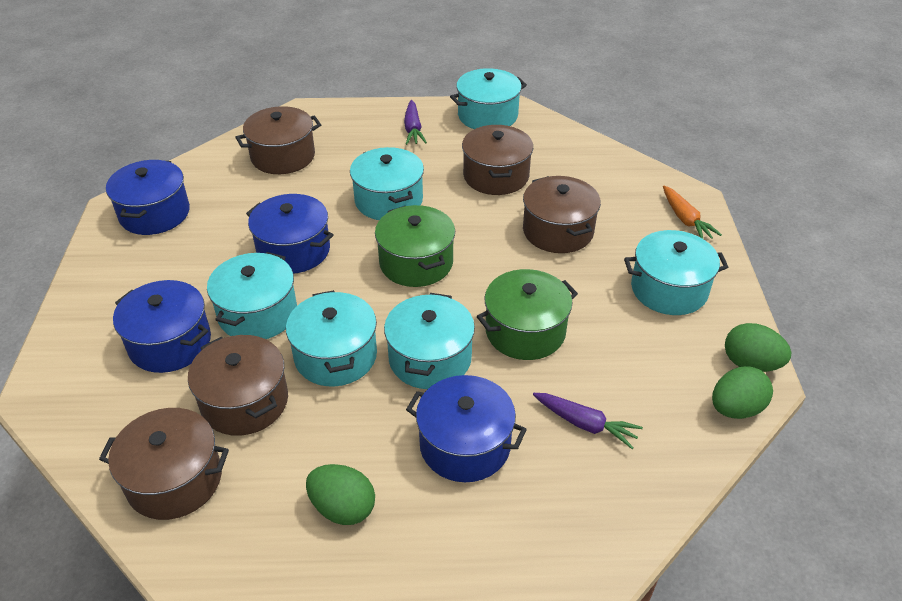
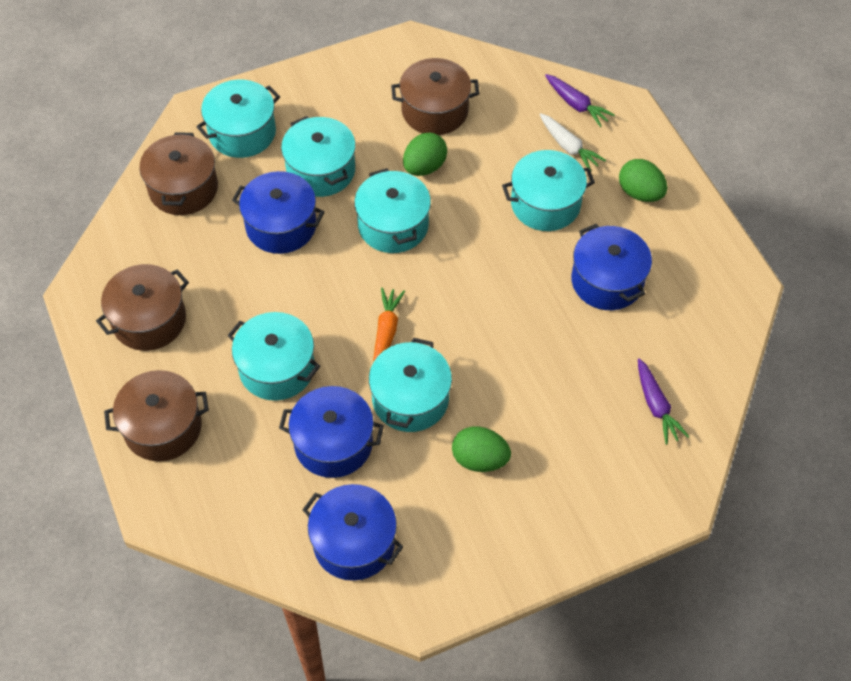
brown pot: 5 -> 4
green pot: 2 -> 0
white carrot: 0 -> 1

